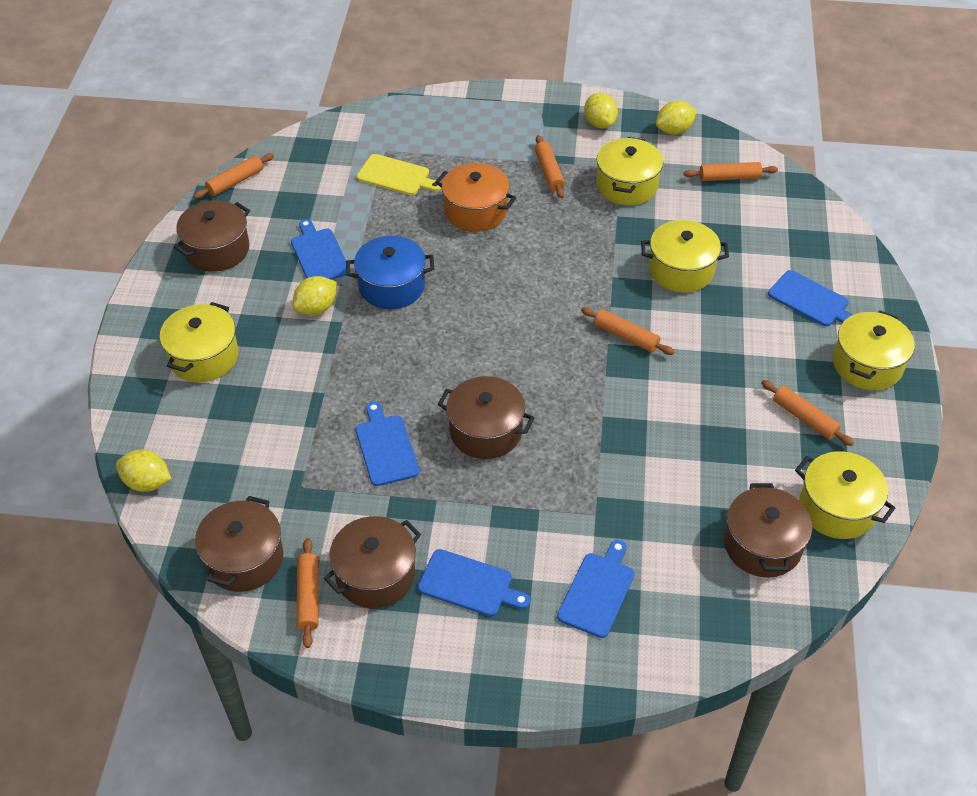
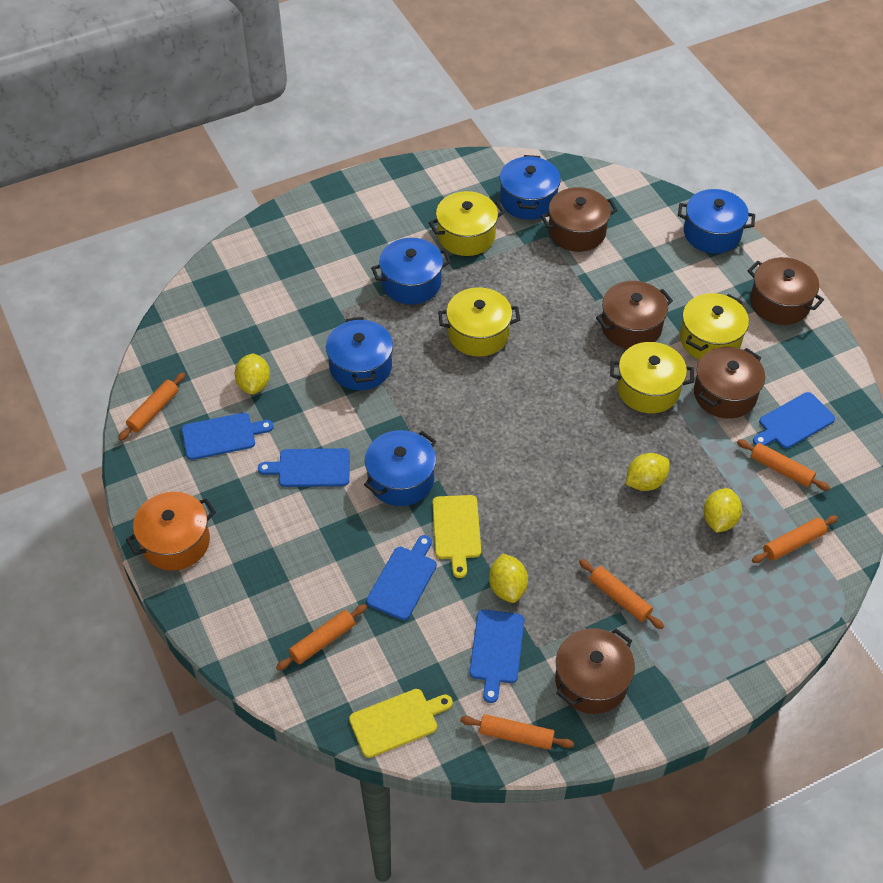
blue pot: 1 -> 5
yellow cutting board: 1 -> 2
yellow pot: 5 -> 4

